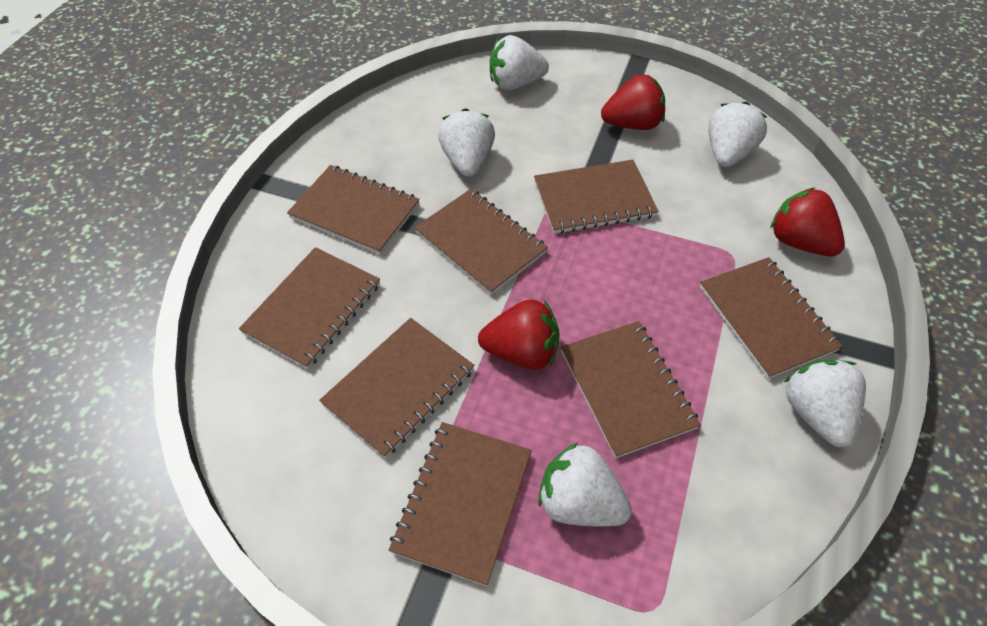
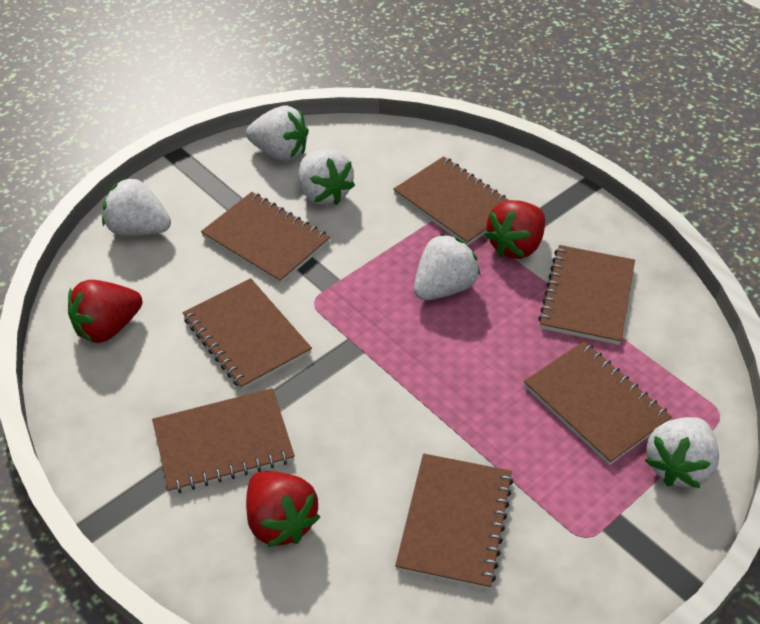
brown notebook: 8 -> 7

